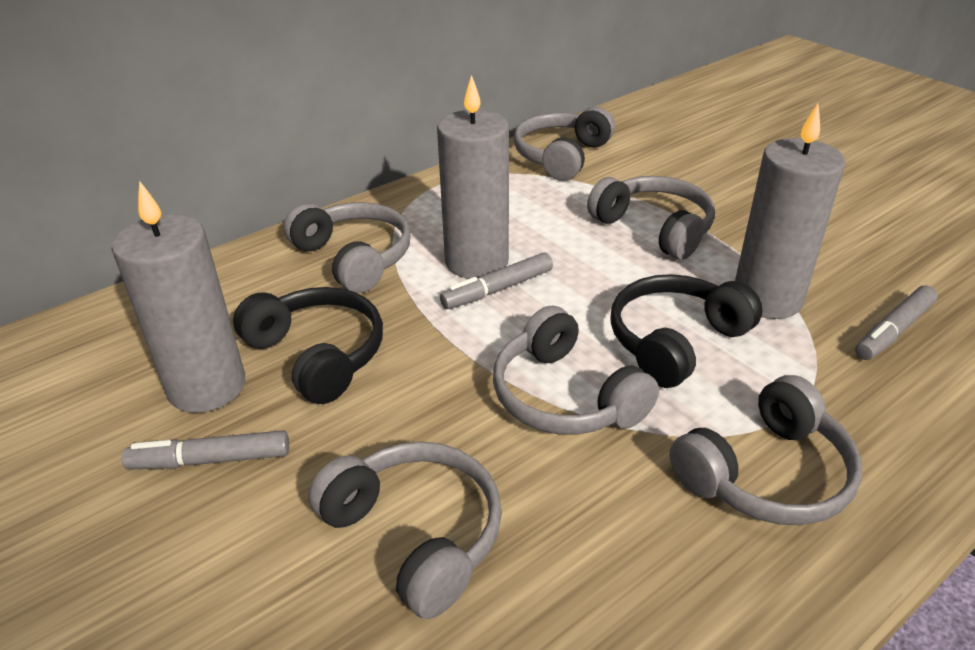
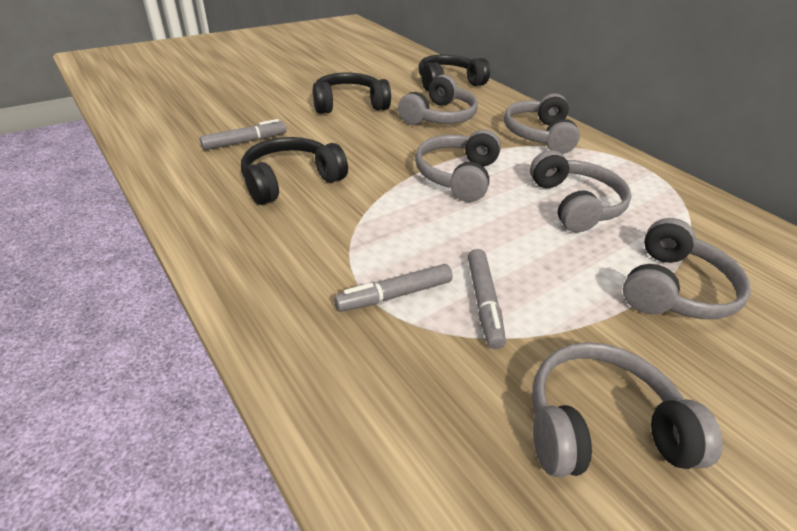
black headphones: 2 -> 3
grey candle: 3 -> 0

